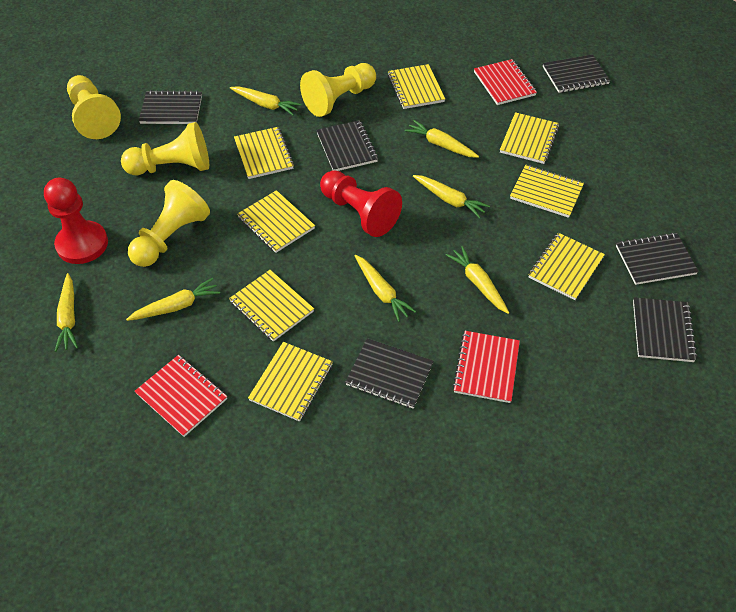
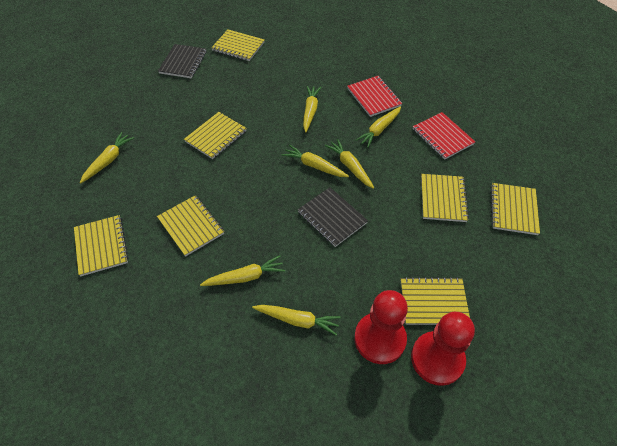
black notebook: 6 -> 2
red notebook: 3 -> 2
yellow notebook: 8 -> 7
yellow pawn: 4 -> 0

